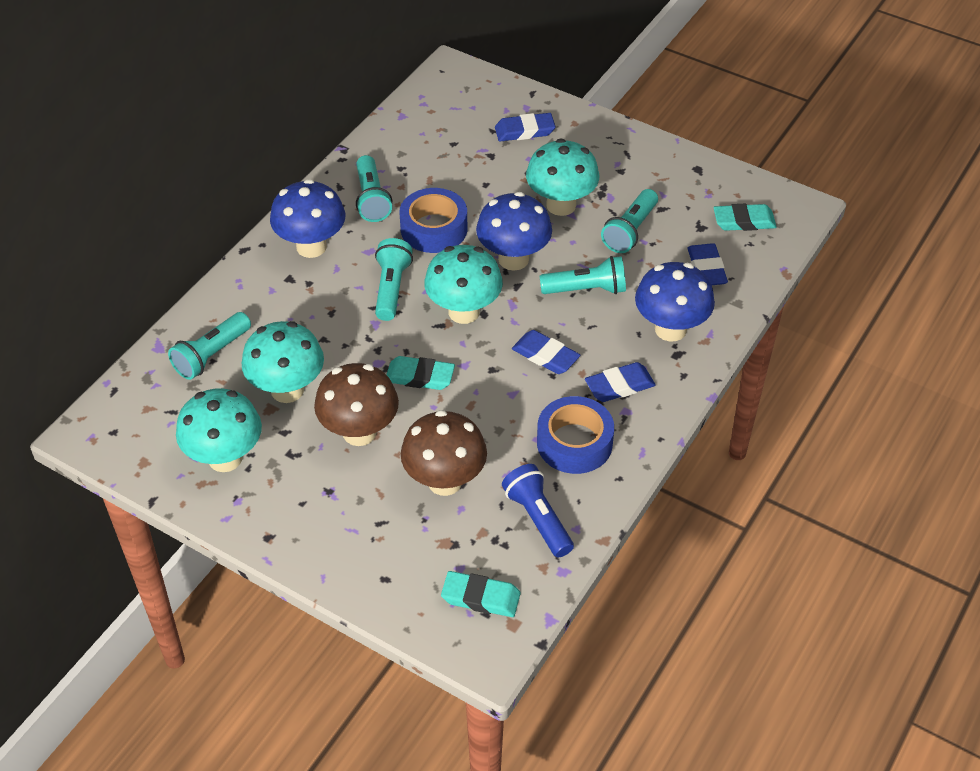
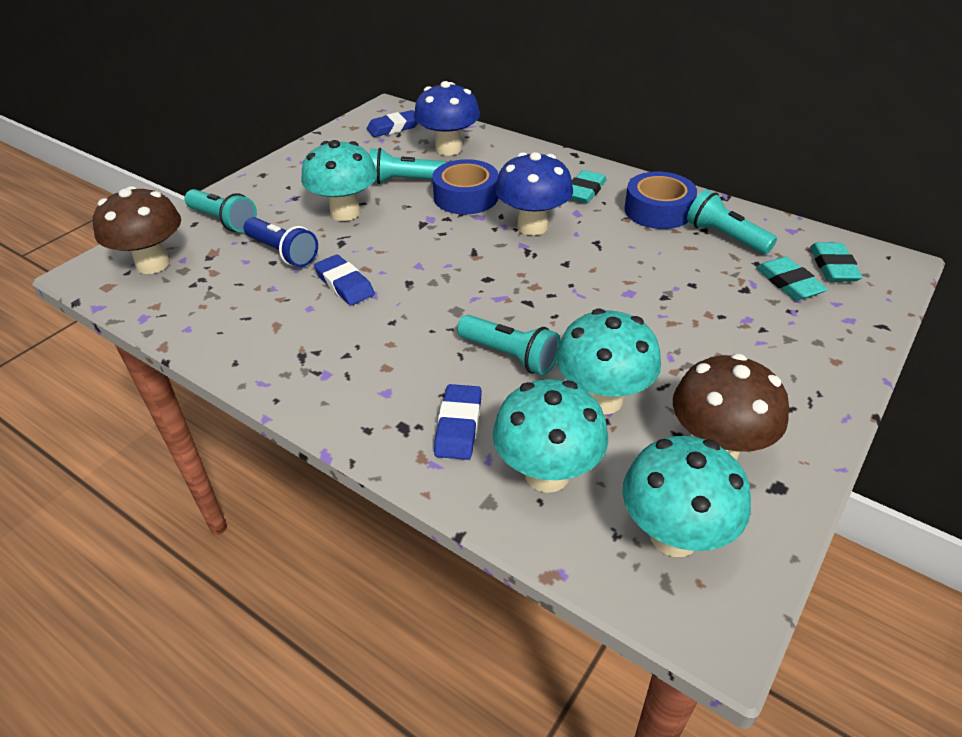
blue eraser: 4 -> 3
blue mushroom: 3 -> 2
turquoise flashlight: 5 -> 4

